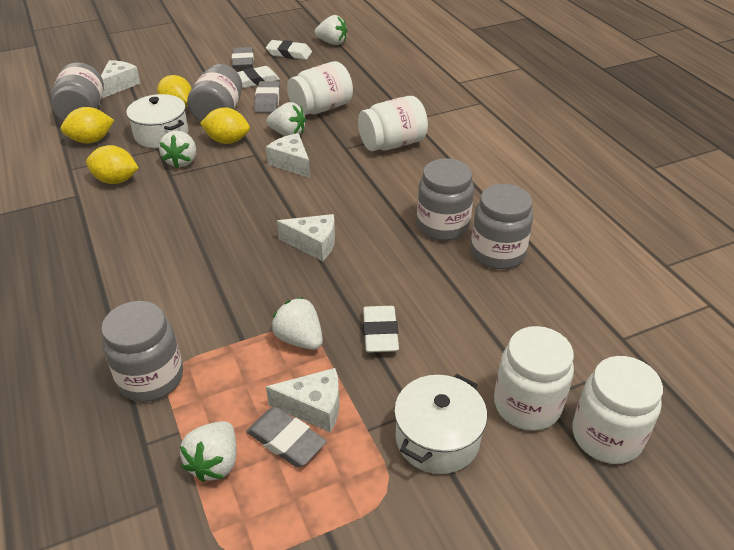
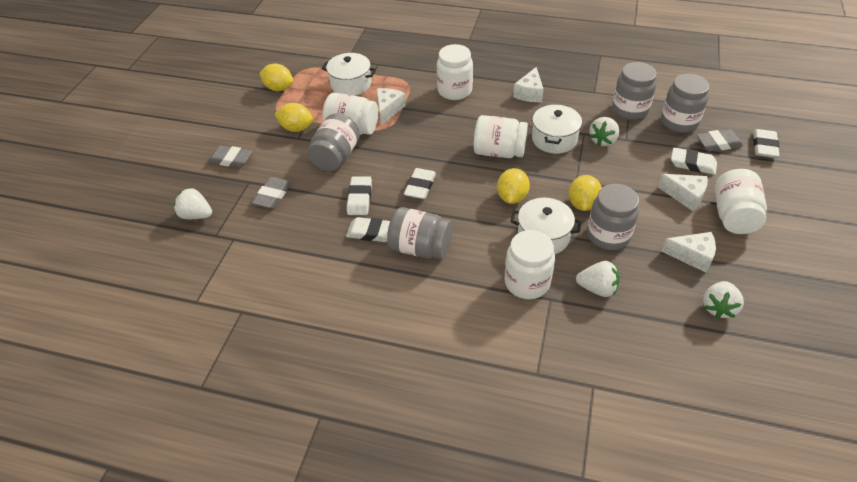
white eraser: 3 -> 5
white jar: 4 -> 5
white pot: 2 -> 3
white strawberry: 5 -> 4

